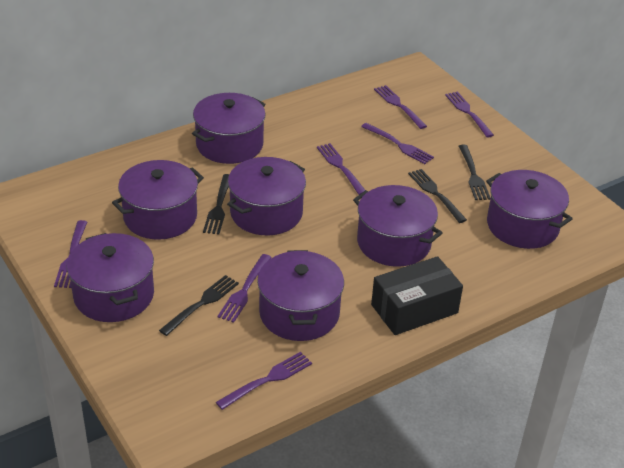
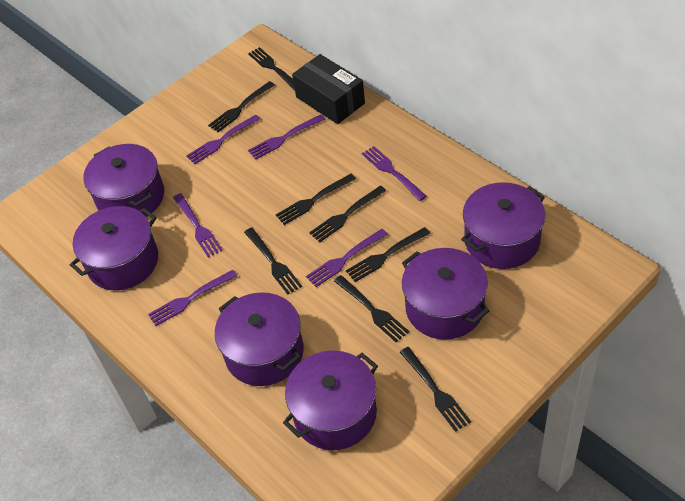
black fork: 4 -> 8
purple fork: 7 -> 6
purple pot: 7 -> 6

